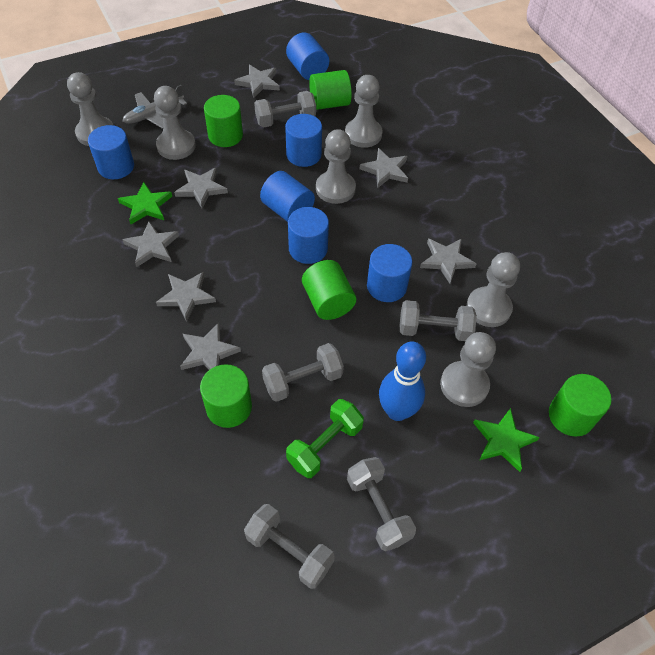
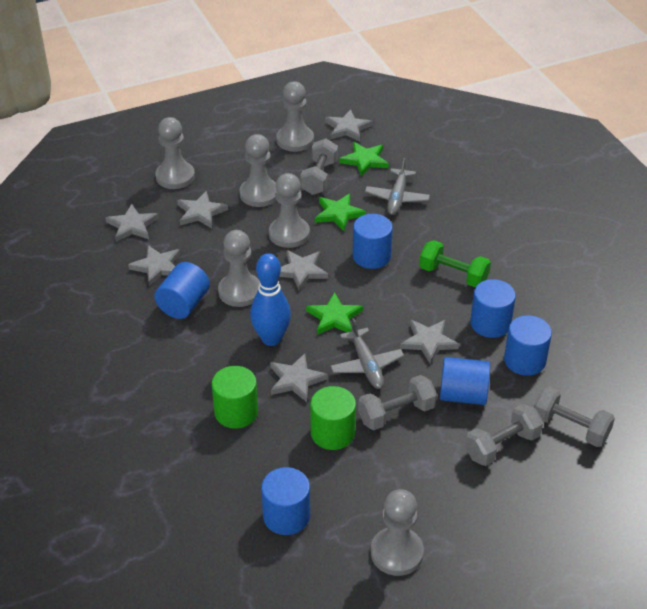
green cylinder: 5 -> 2
green star: 2 -> 3
grey dumbbell: 5 -> 4
grey plane: 1 -> 2

